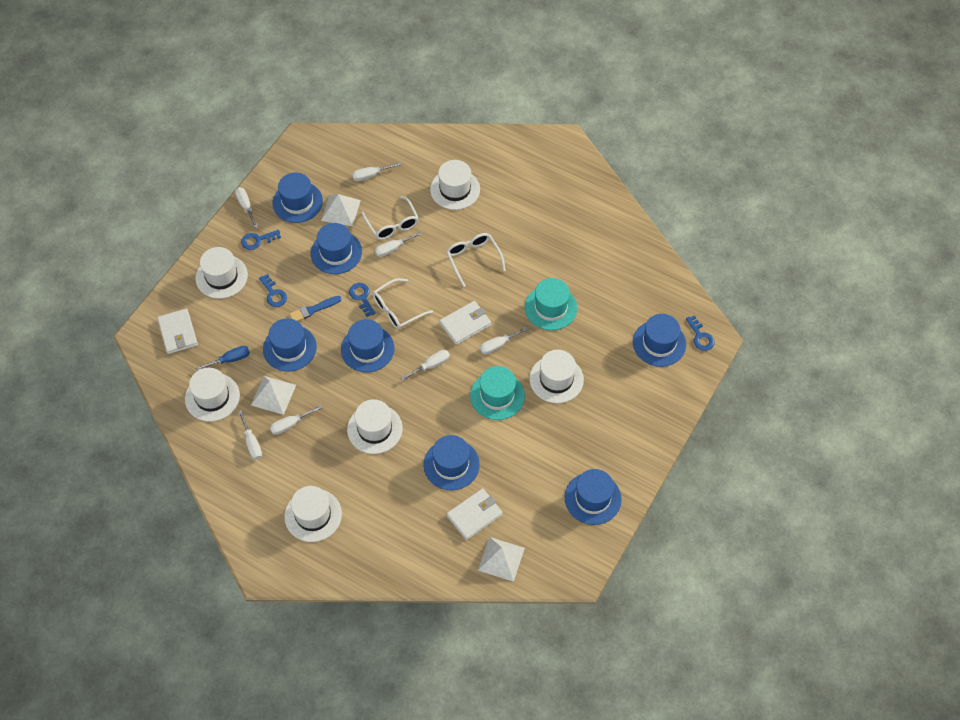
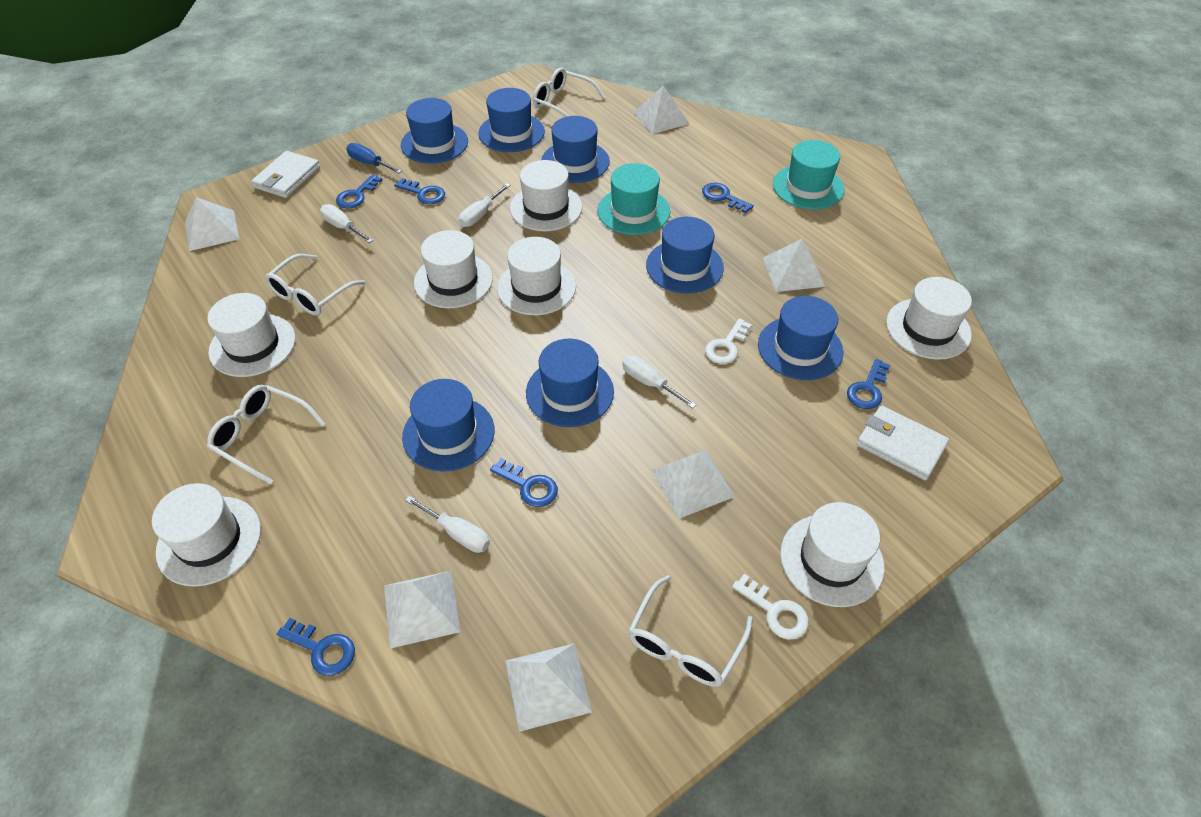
blue brush: 1 -> 0
blue key: 4 -> 6
white glasses: 3 -> 4
white hat: 6 -> 7
white key: 0 -> 2
white pyramid: 3 -> 6
white screwdriver: 7 -> 4
white wallet: 3 -> 2

